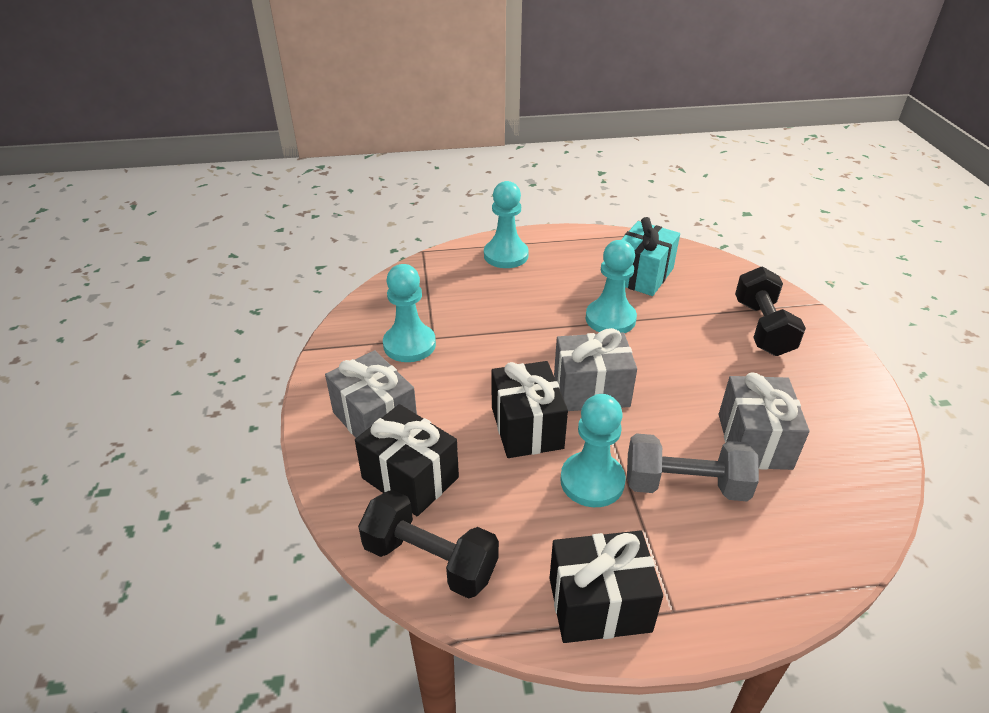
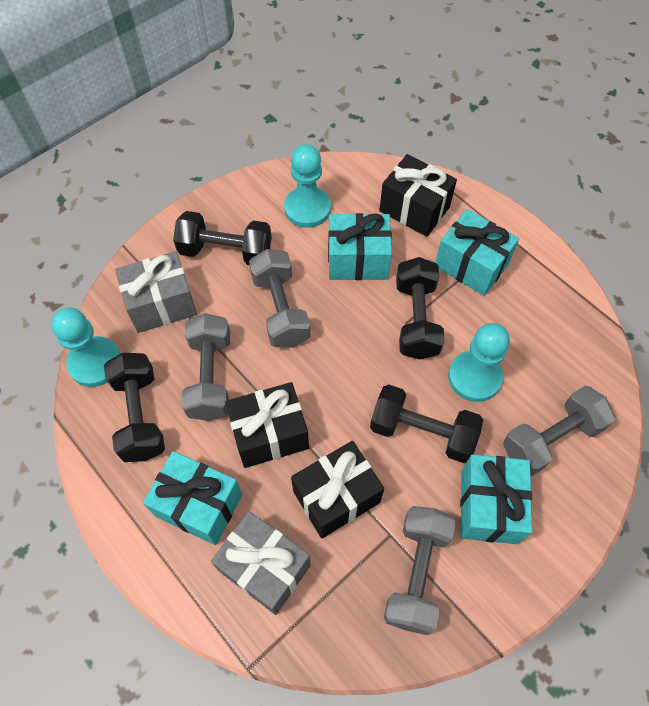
black dumbbell: 2 -> 4
grey dumbbell: 1 -> 4
grey gift: 3 -> 2
turquoise gift: 1 -> 4
turquoise pawn: 4 -> 3

